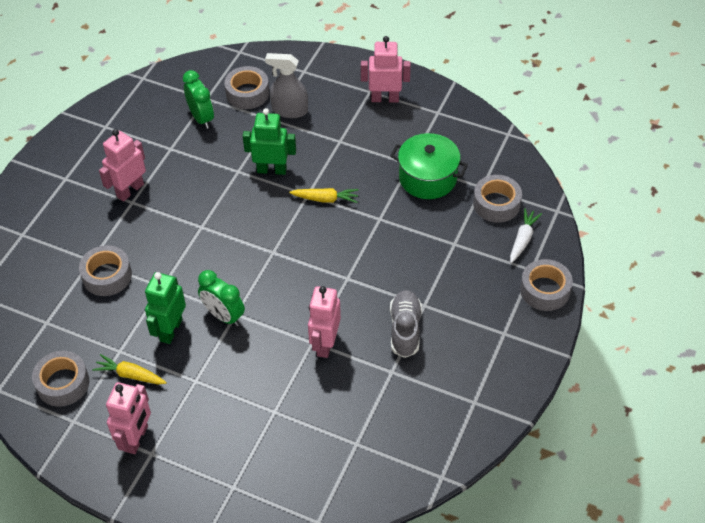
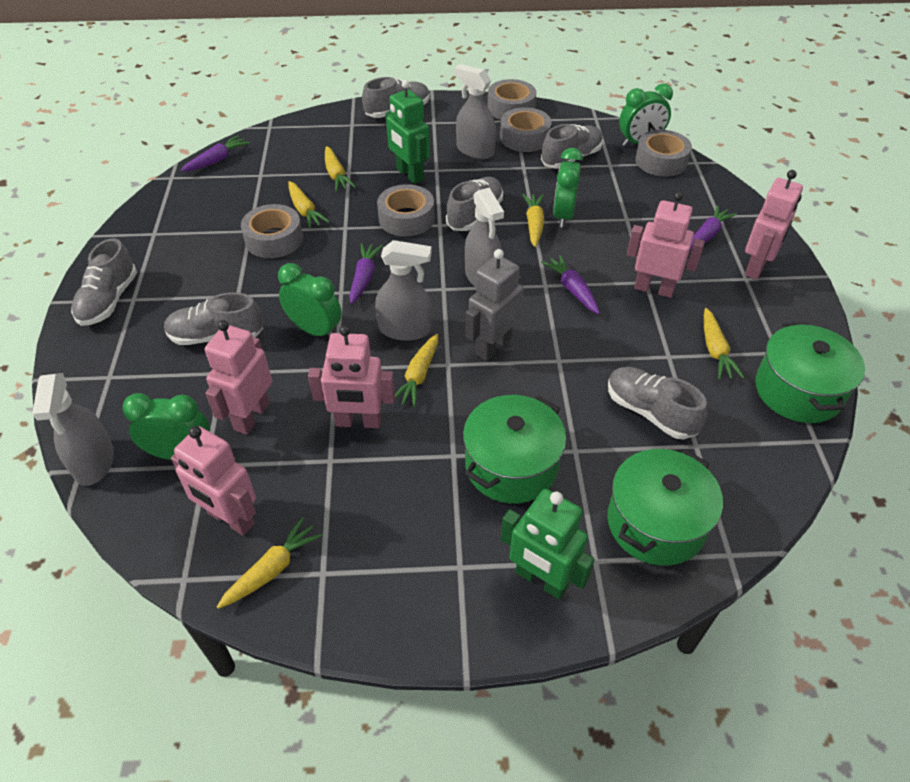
green clock: 2 -> 4
green pot: 1 -> 3
grey robot: 0 -> 1
grey shoe: 1 -> 6
grey spray bottle: 1 -> 4
pink robot: 4 -> 5
purple carrot: 0 -> 4
white carrot: 1 -> 0
yellow carrot: 2 -> 6

